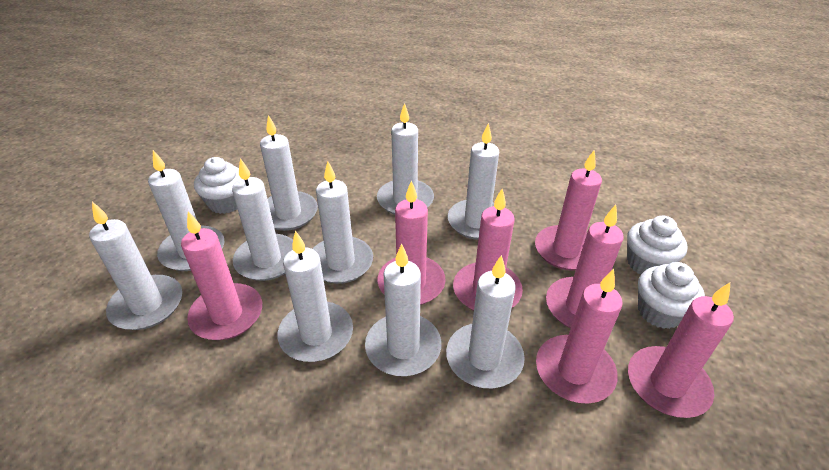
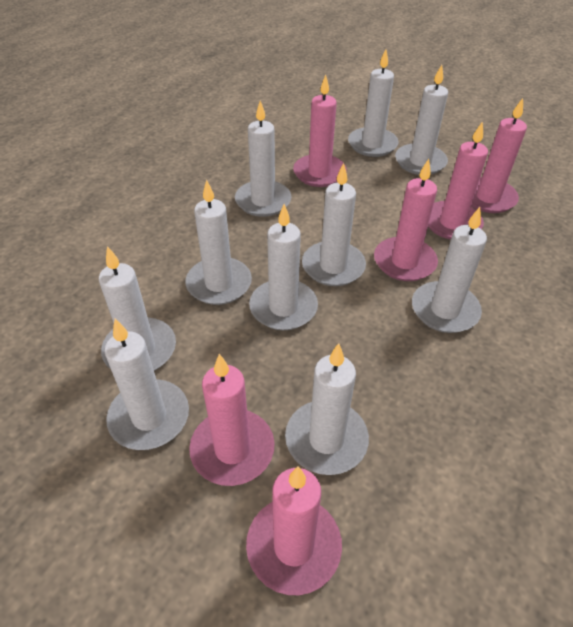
pink candle: 7 -> 6
white cupcake: 3 -> 0

